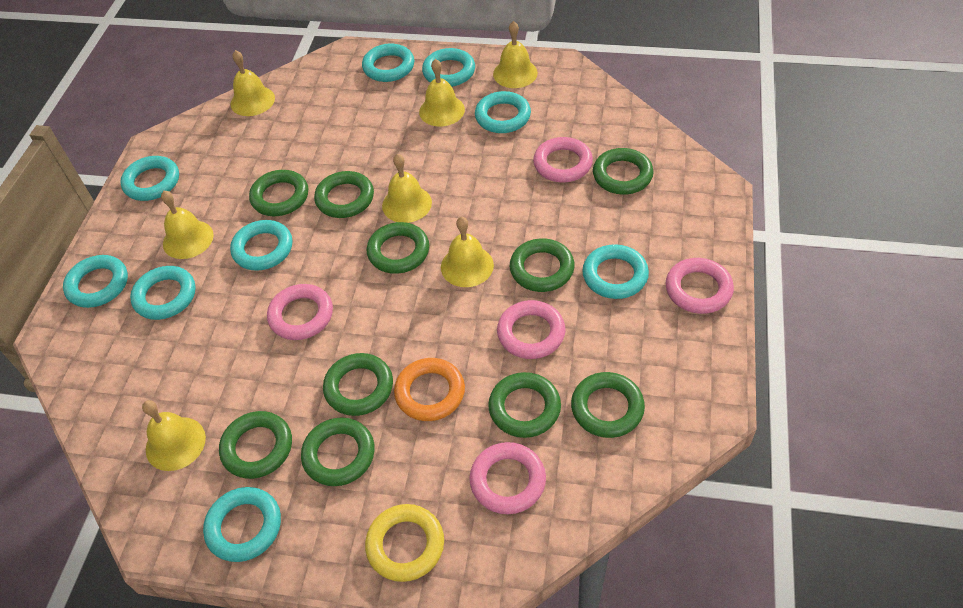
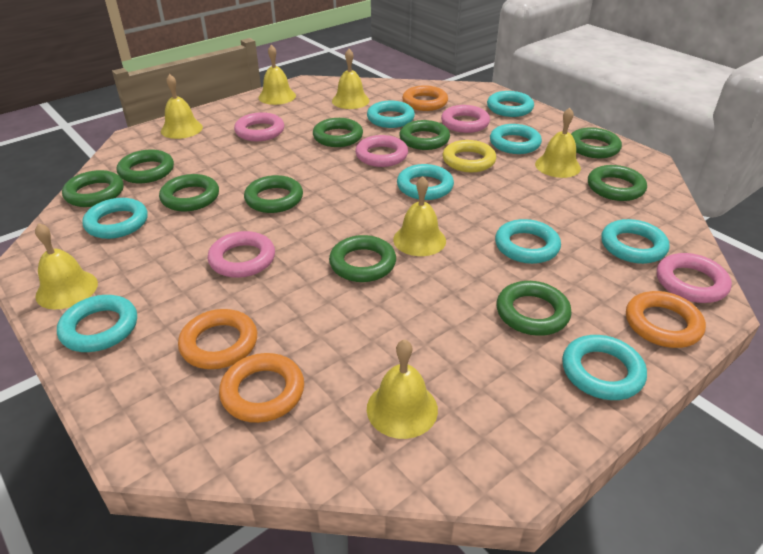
orange ring: 1 -> 4

